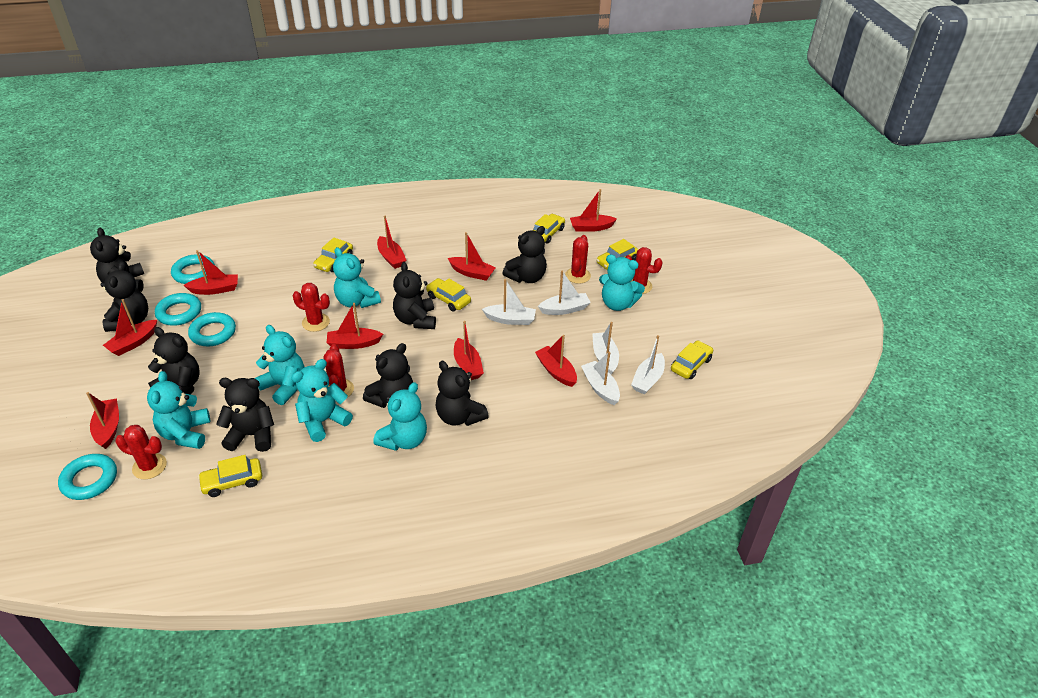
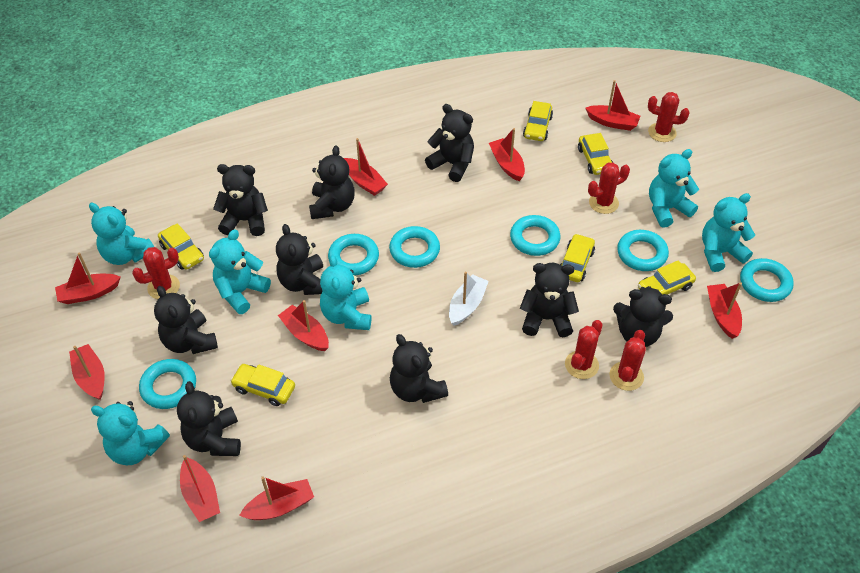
black teddy bear: 8 -> 9
turquoise ring: 4 -> 6
white boat: 5 -> 1

